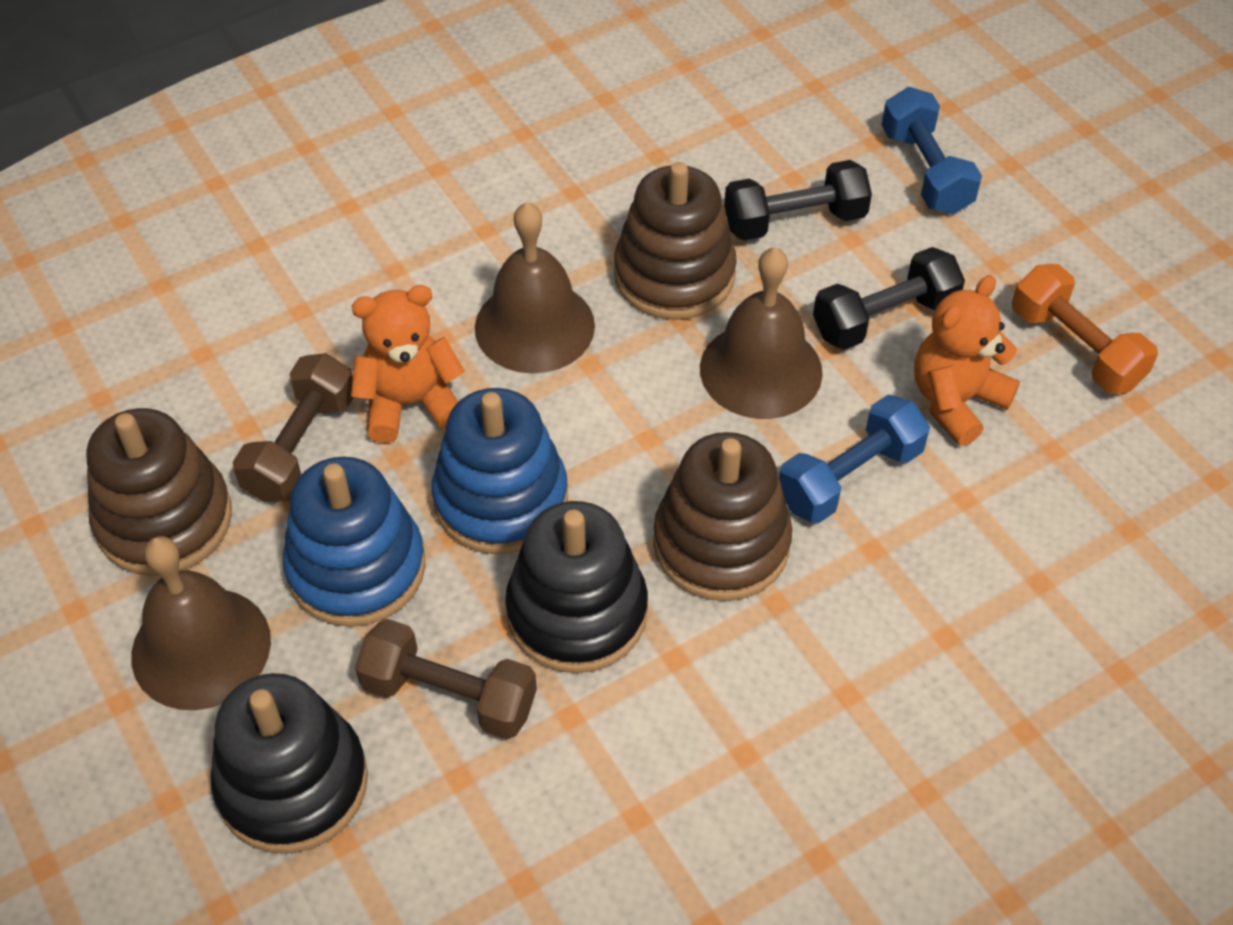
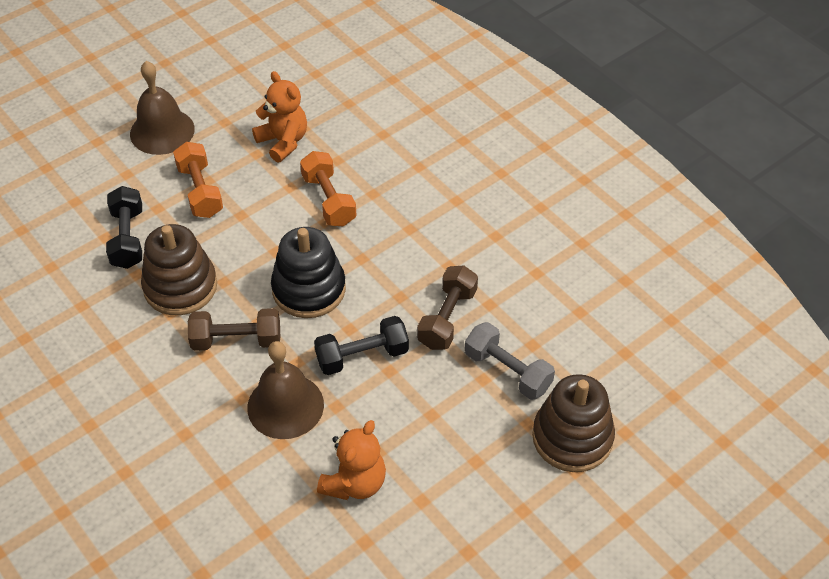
black stacking toy: 2 -> 1
blue dumbbell: 2 -> 0
blue stacking toy: 2 -> 0
brown bell: 3 -> 2
brown stacking toy: 3 -> 2
grey dumbbell: 0 -> 1
orange dumbbell: 1 -> 2

